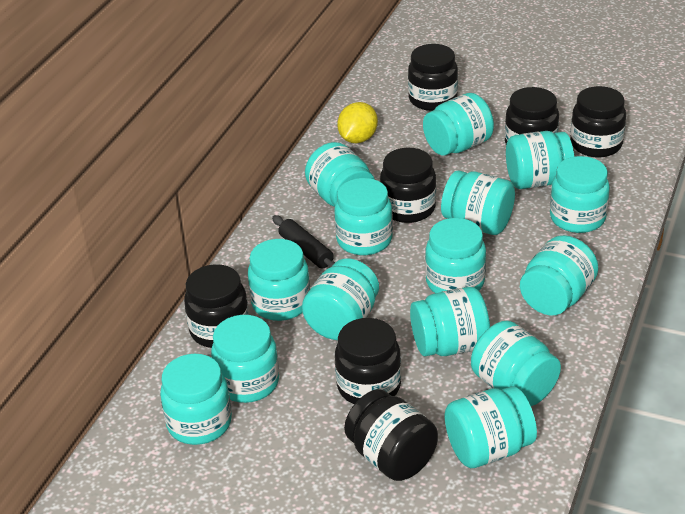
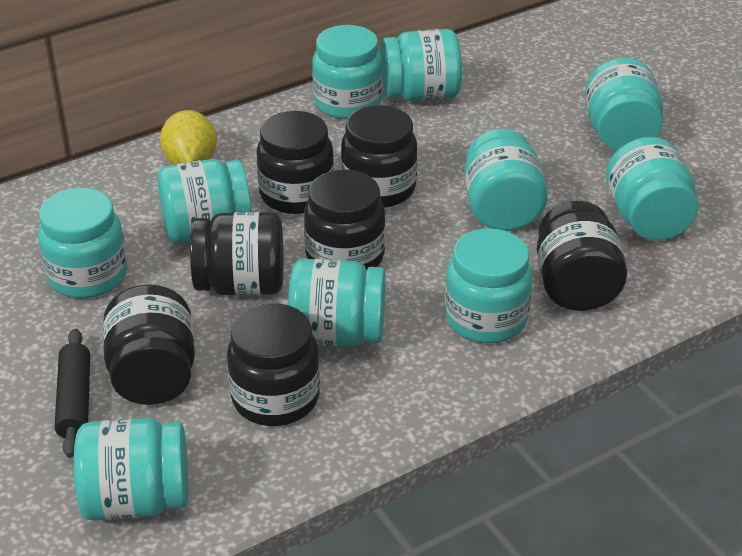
turquoise jar: 15 -> 10

